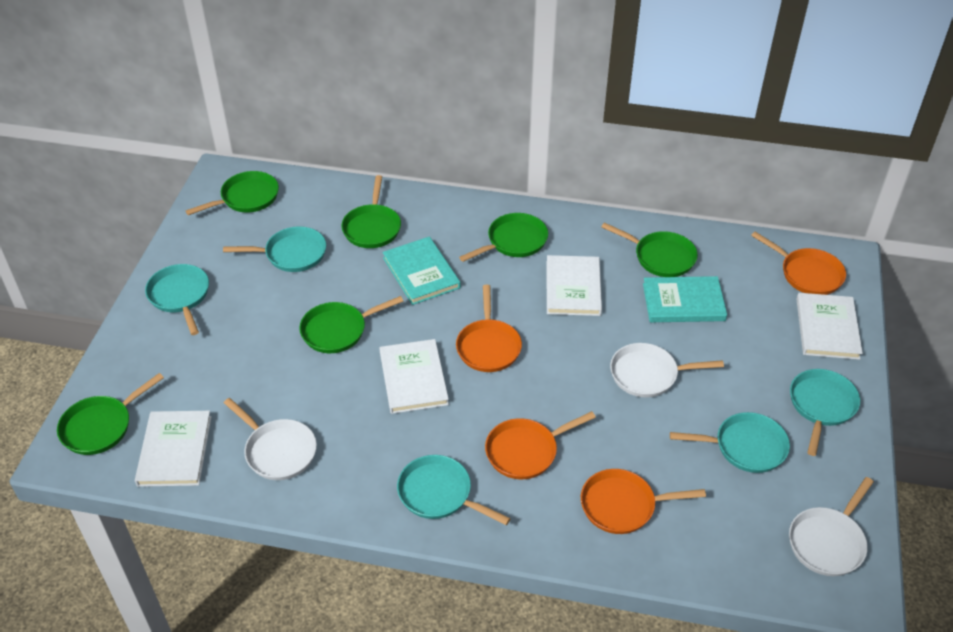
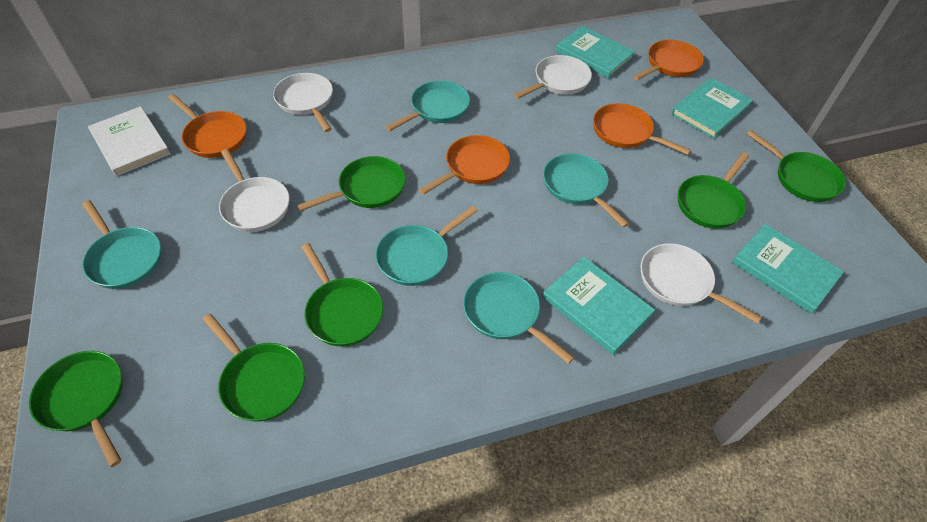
turquoise book: 2 -> 4
white book: 4 -> 1
white pan: 3 -> 4

